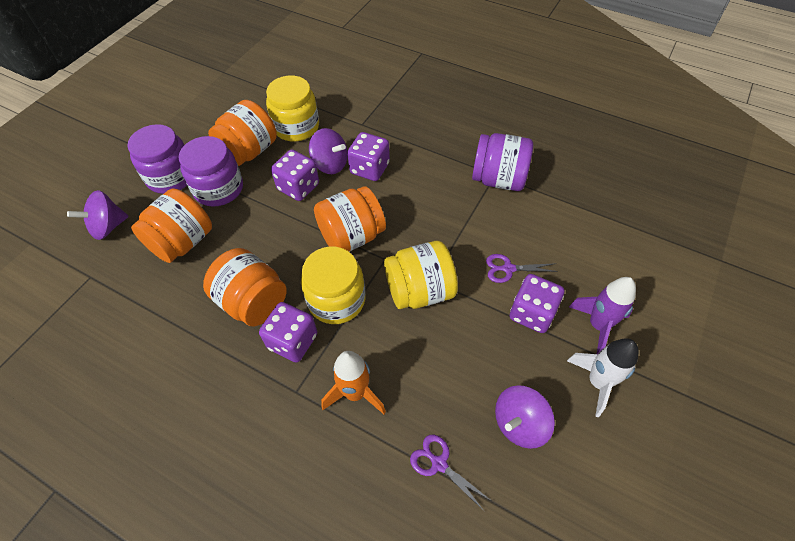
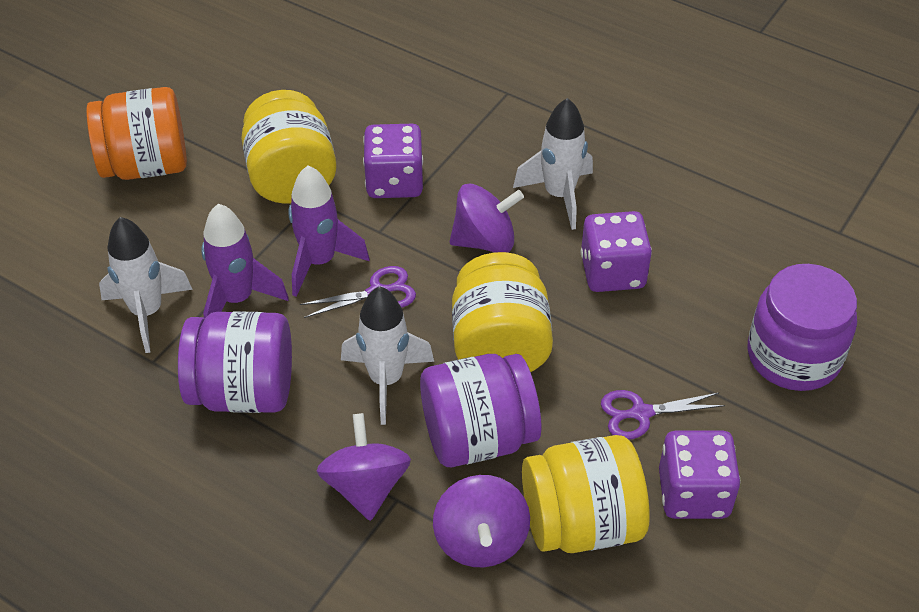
orange jar: 4 -> 1
orange rocket: 1 -> 0
purple dice: 4 -> 3
purple rocket: 1 -> 2
white rocket: 1 -> 3

